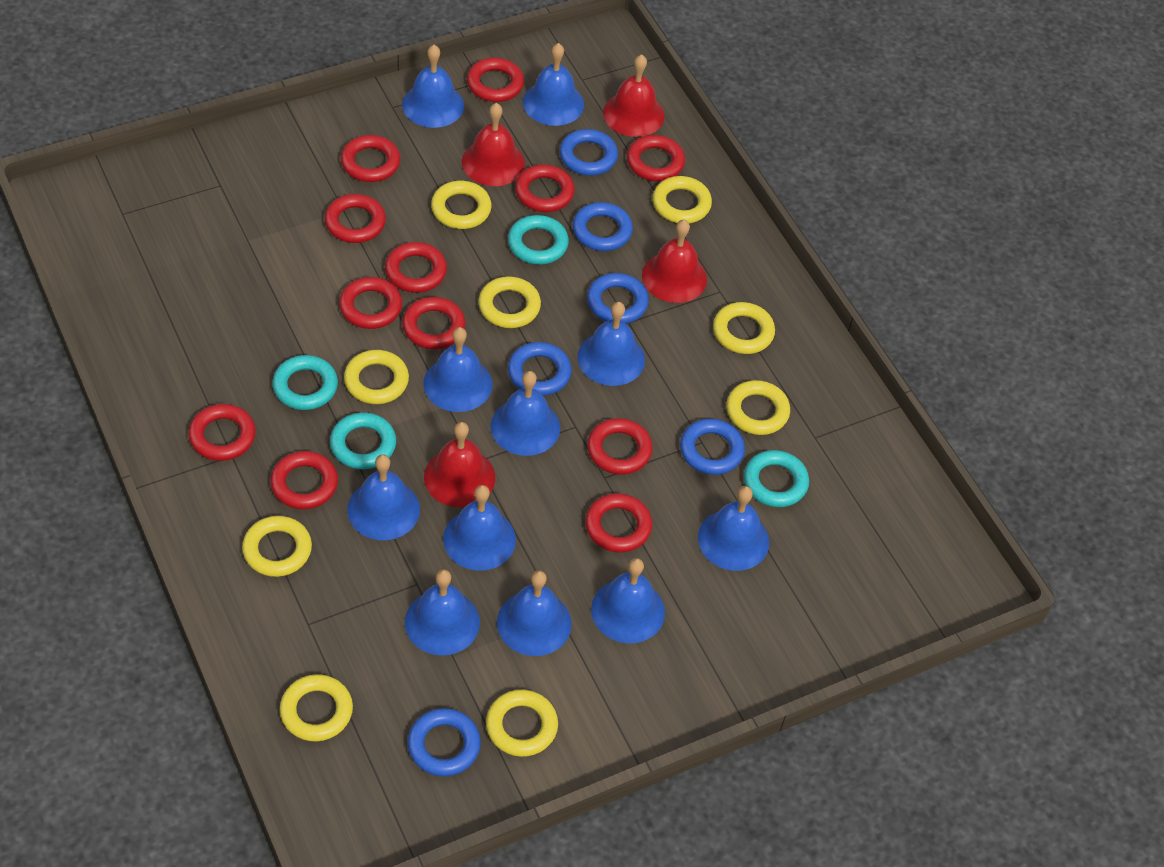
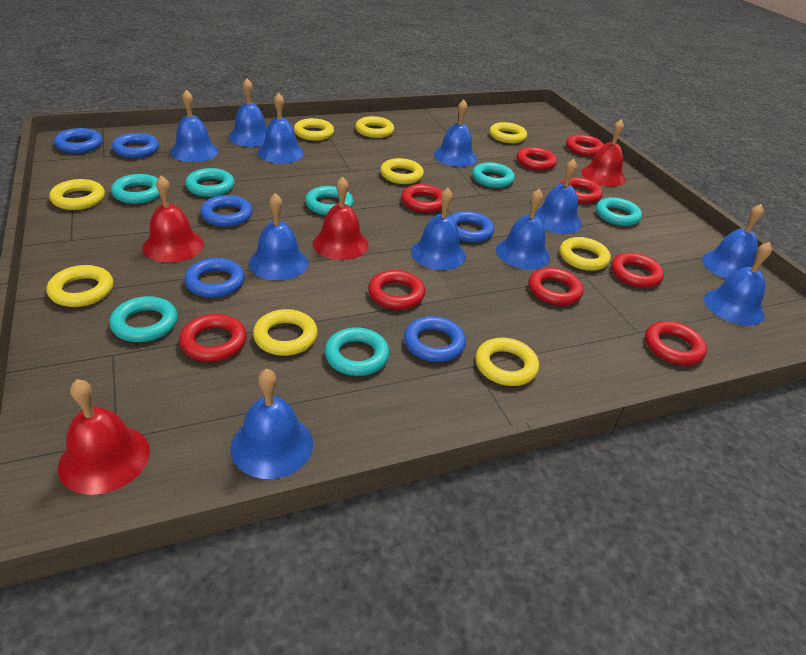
red ring: 12 -> 9
turquoise ring: 4 -> 7

